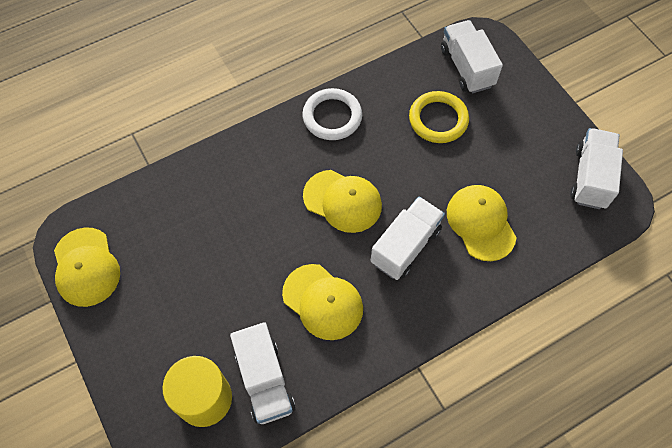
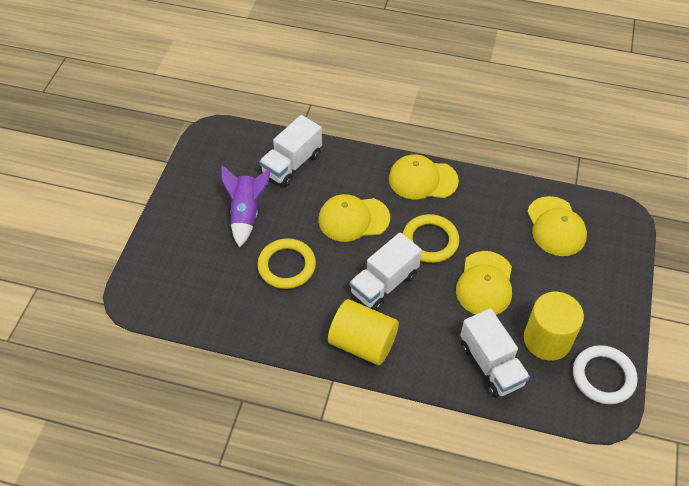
purple rocket: 0 -> 1
white truck: 4 -> 3
yellow cylinder: 1 -> 2
yellow ring: 1 -> 2

